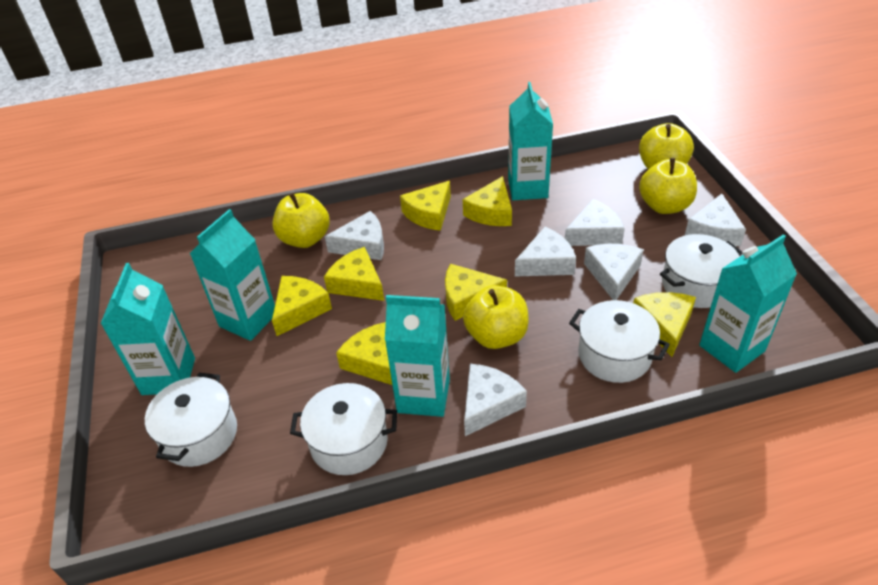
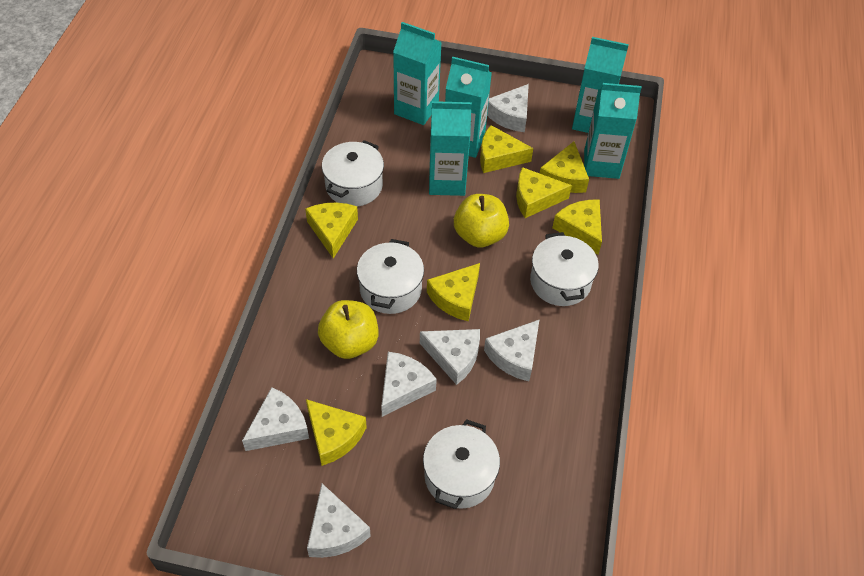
yellow apple: 4 -> 2

